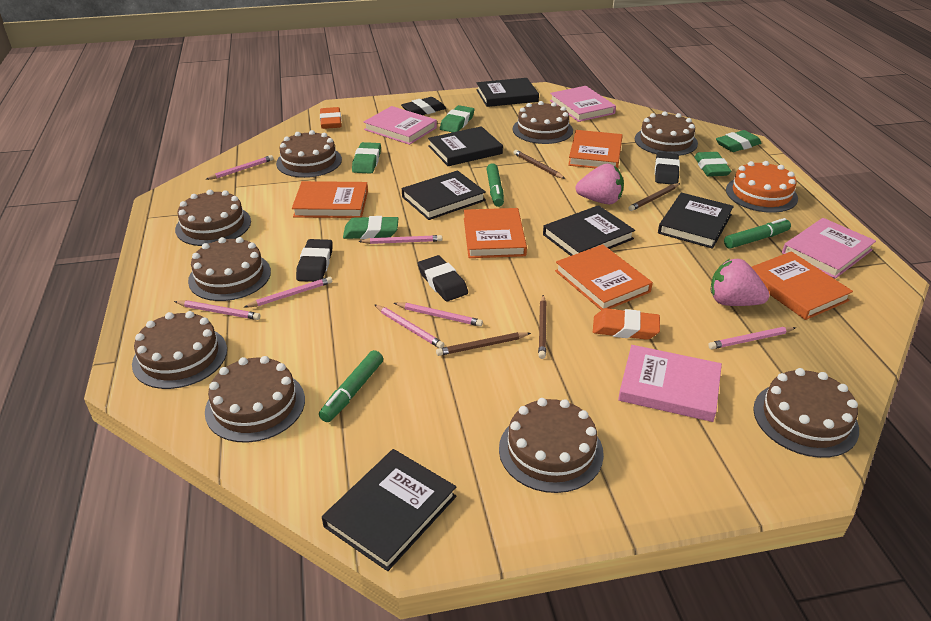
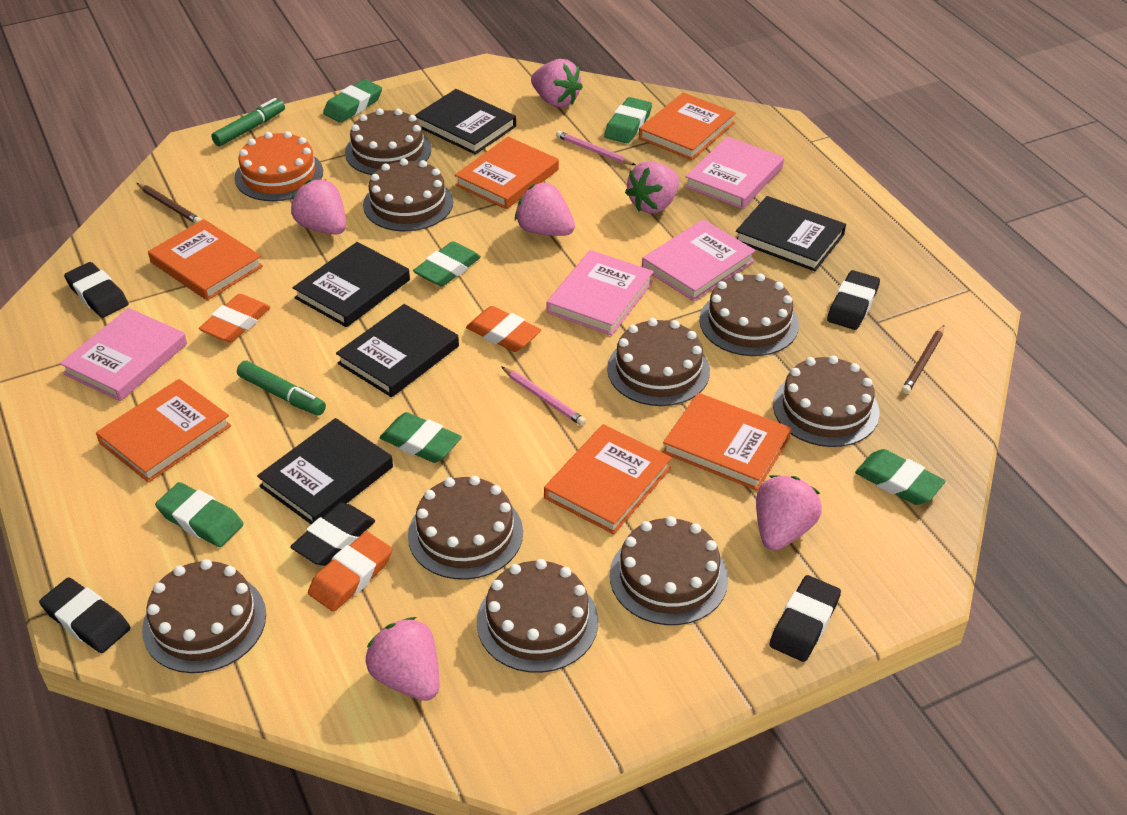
black book: 6 -> 5
black eraser: 4 -> 5
brown pencil: 4 -> 2
green eraser: 5 -> 6
green marker: 3 -> 2
orange book: 5 -> 6
orange eraser: 2 -> 3
pink pencil: 7 -> 2
pink strawberry: 2 -> 6

